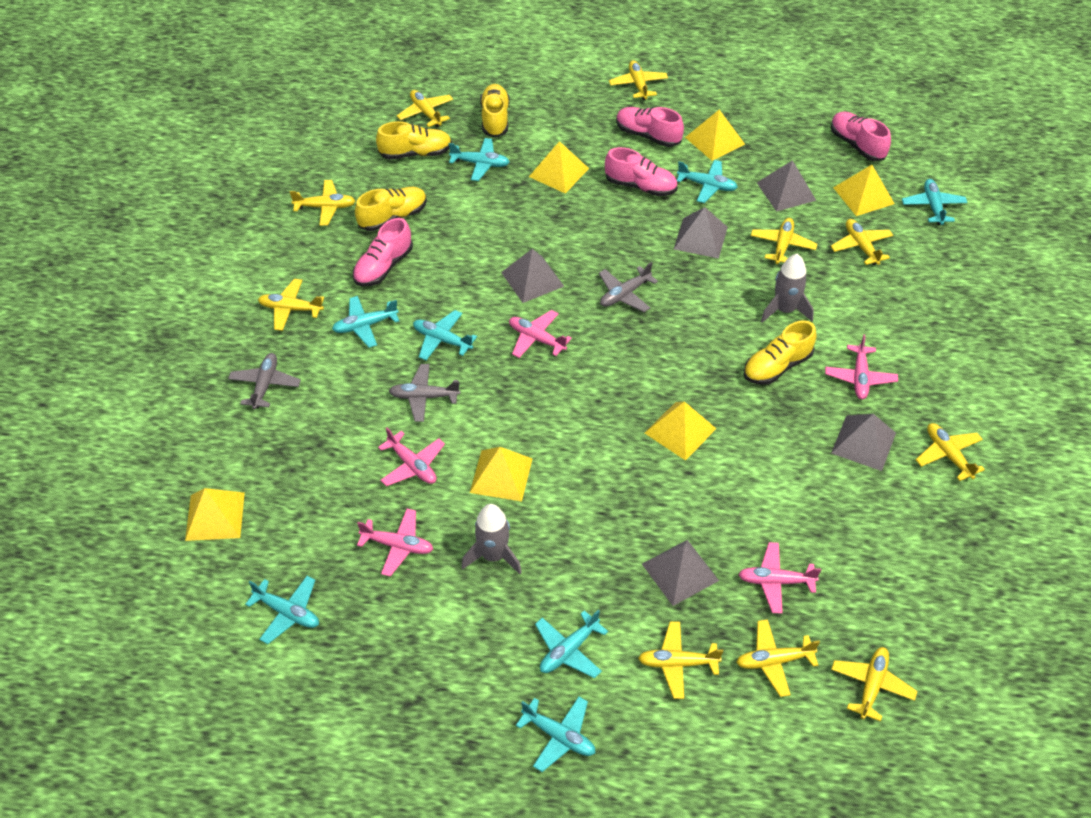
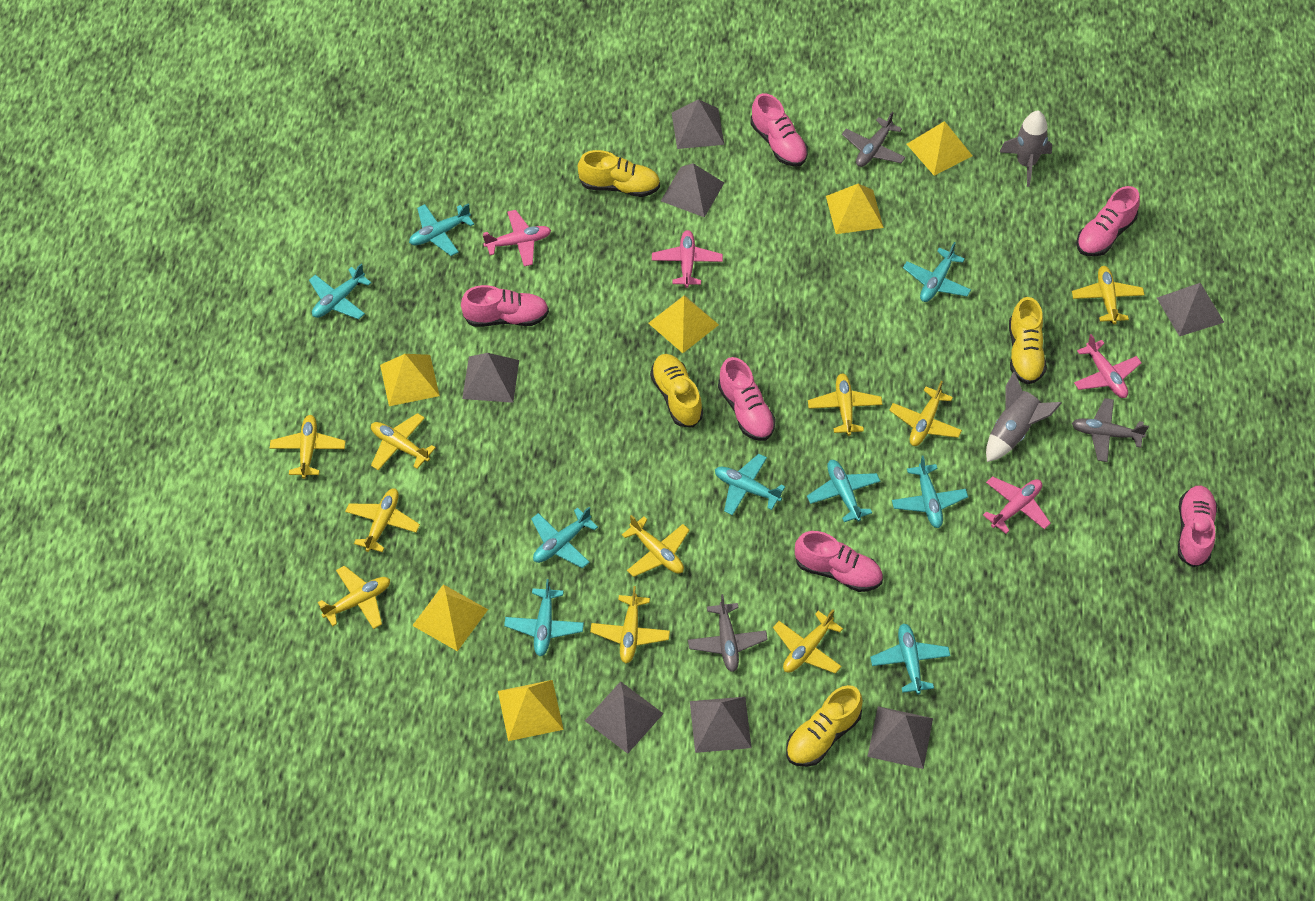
grey pyramid: 5 -> 7
pink plane: 5 -> 4
pink shoe: 4 -> 6
turquoise plane: 8 -> 9

